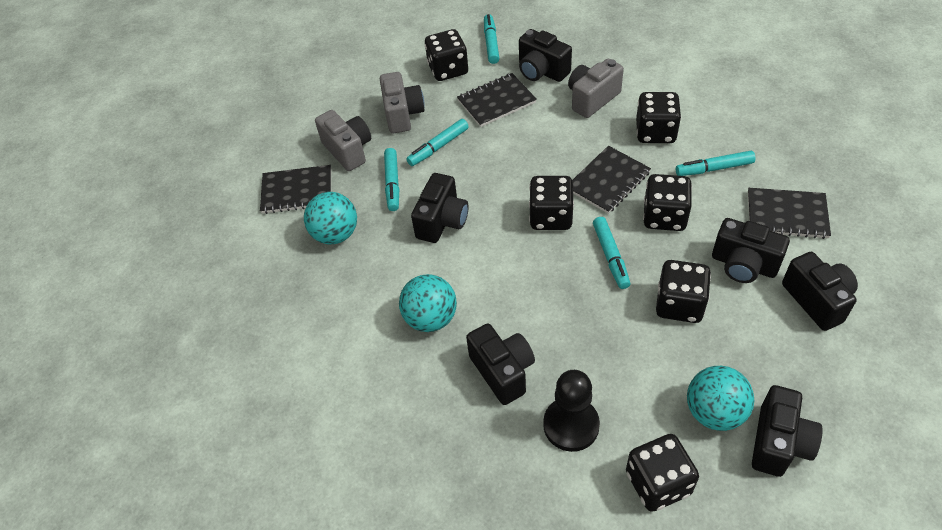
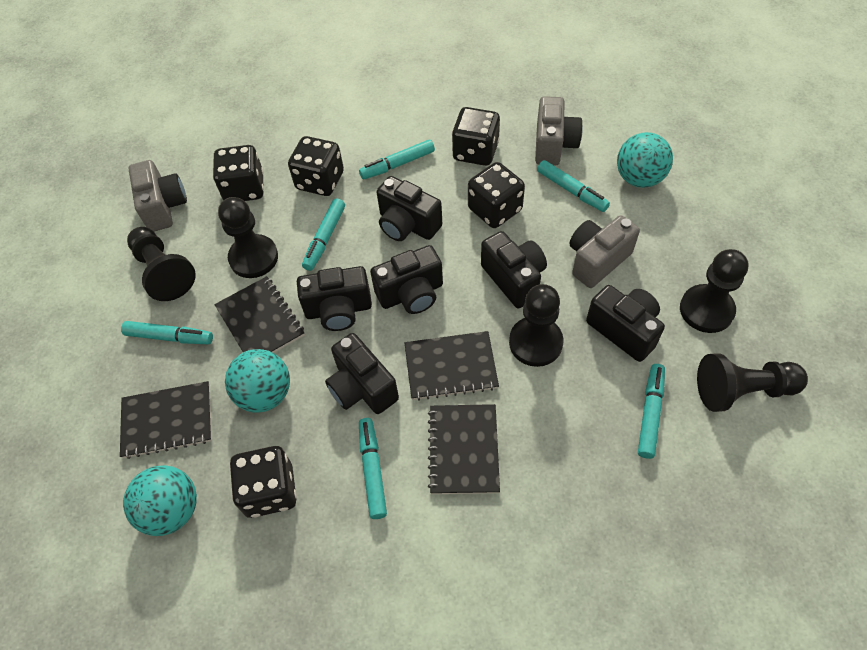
black dice: 6 -> 5
black pawn: 1 -> 5
turquoise marker: 5 -> 6

